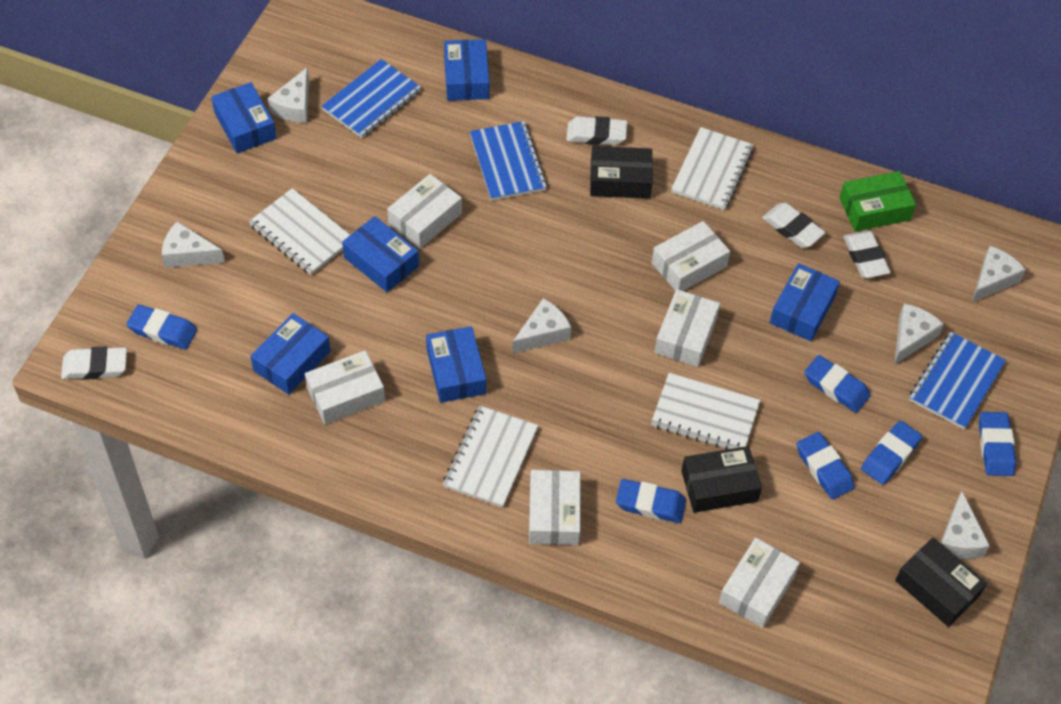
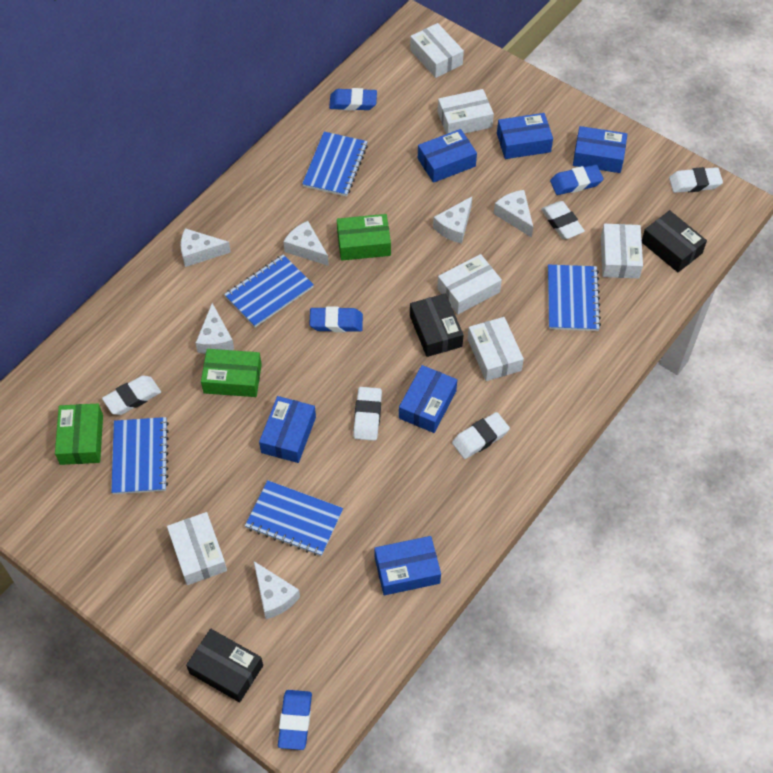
blue eraser: 6 -> 4
blue notebook: 3 -> 5
green box: 1 -> 3
white eraser: 4 -> 5
white notebook: 4 -> 0

